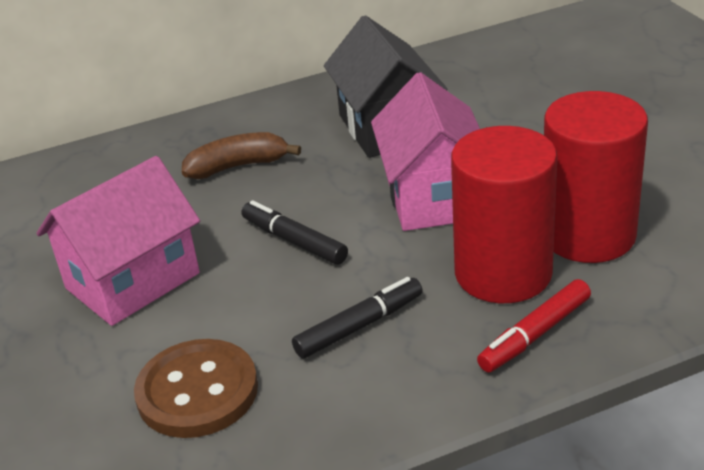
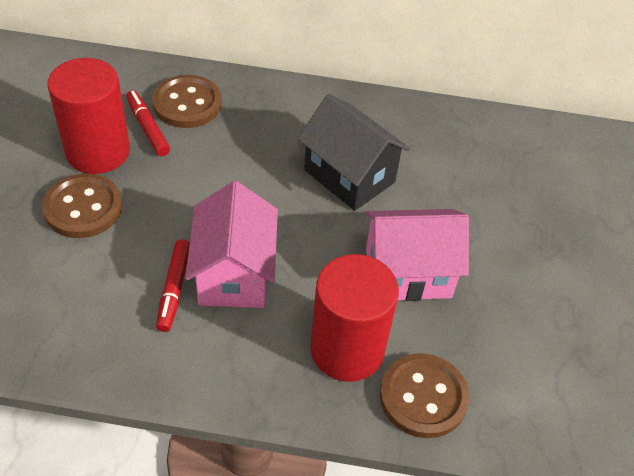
black marker: 2 -> 0
brown banana: 1 -> 0
brown button: 1 -> 3
red marker: 1 -> 2

